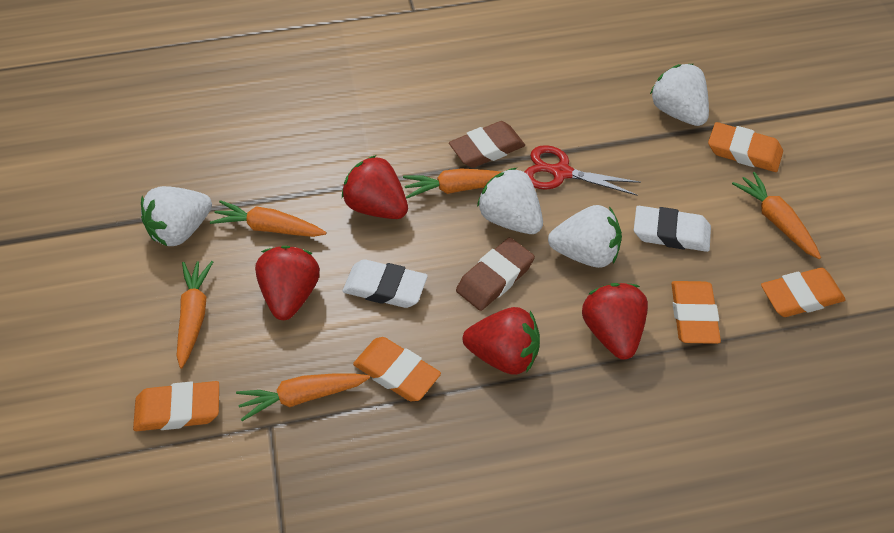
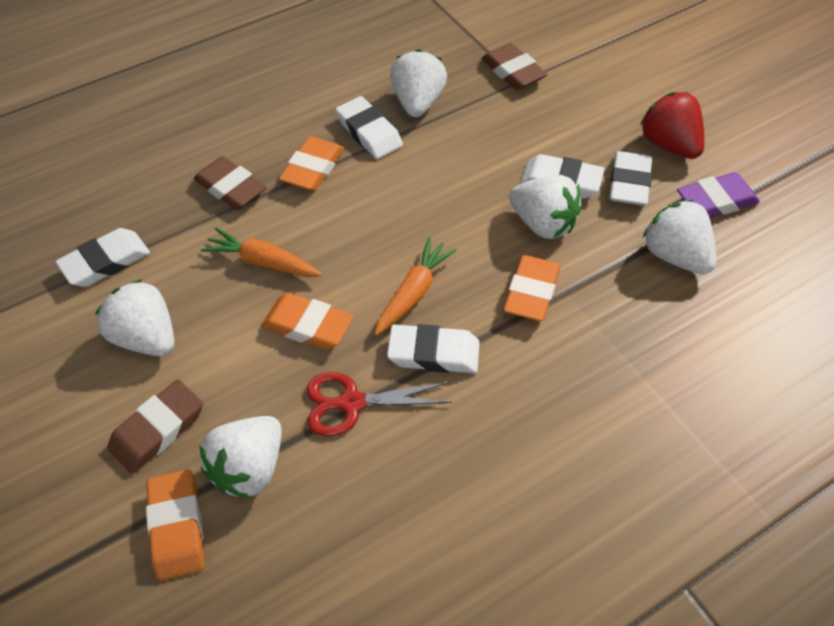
brown eraser: 2 -> 3
orange carrot: 5 -> 2
orange eraser: 5 -> 4
purple eraser: 0 -> 1
red strawberry: 4 -> 1
white eraser: 2 -> 5
white strawberry: 4 -> 5

